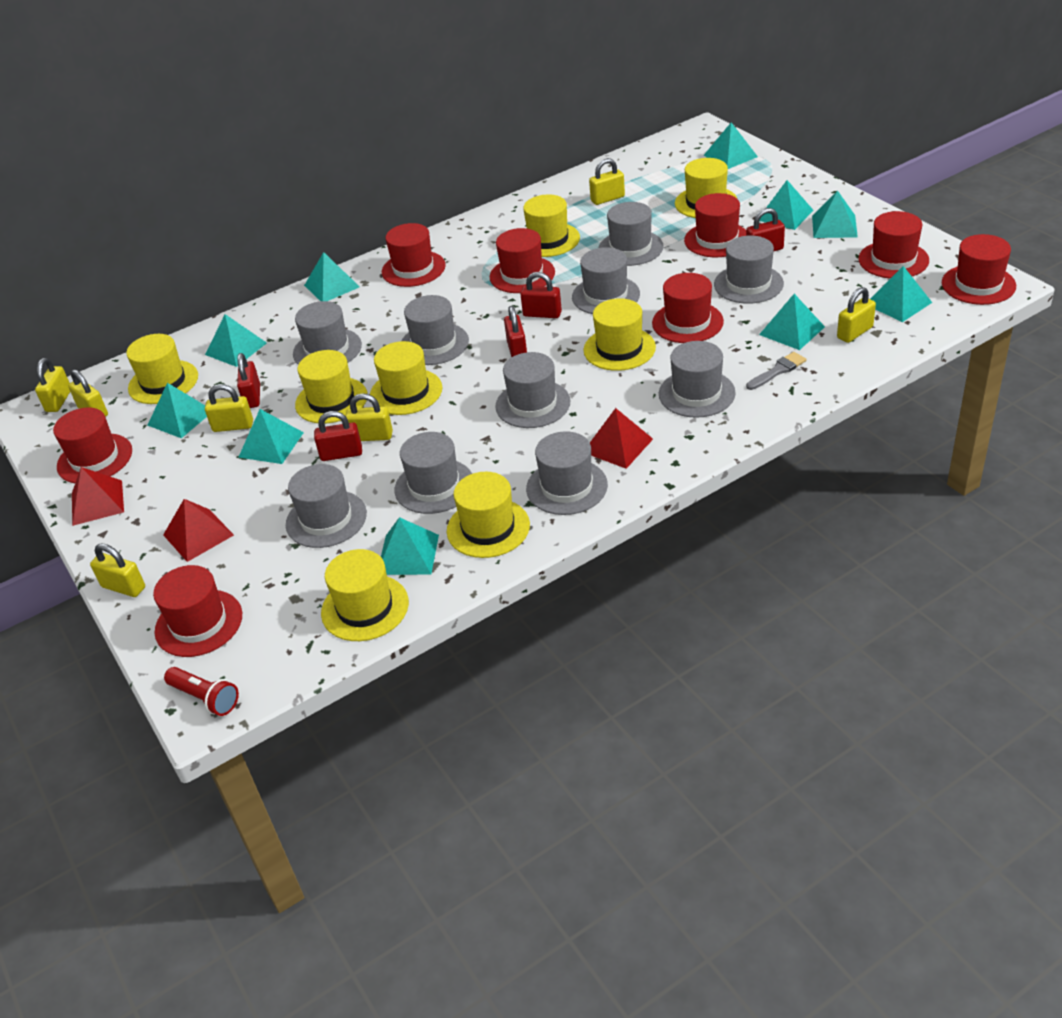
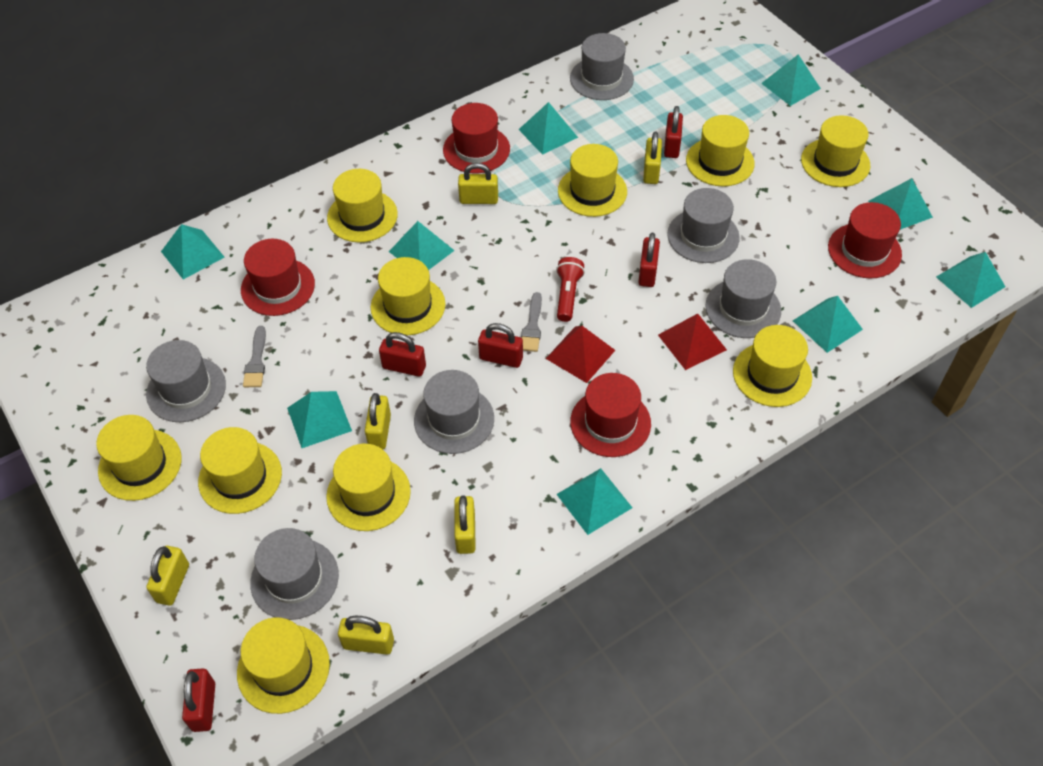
grey brush: 1 -> 2
grey hat: 10 -> 6
red hat: 8 -> 4
red pyramid: 3 -> 2
turquoise pyramid: 10 -> 9
yellow hat: 8 -> 10
yellow padlock: 7 -> 6

